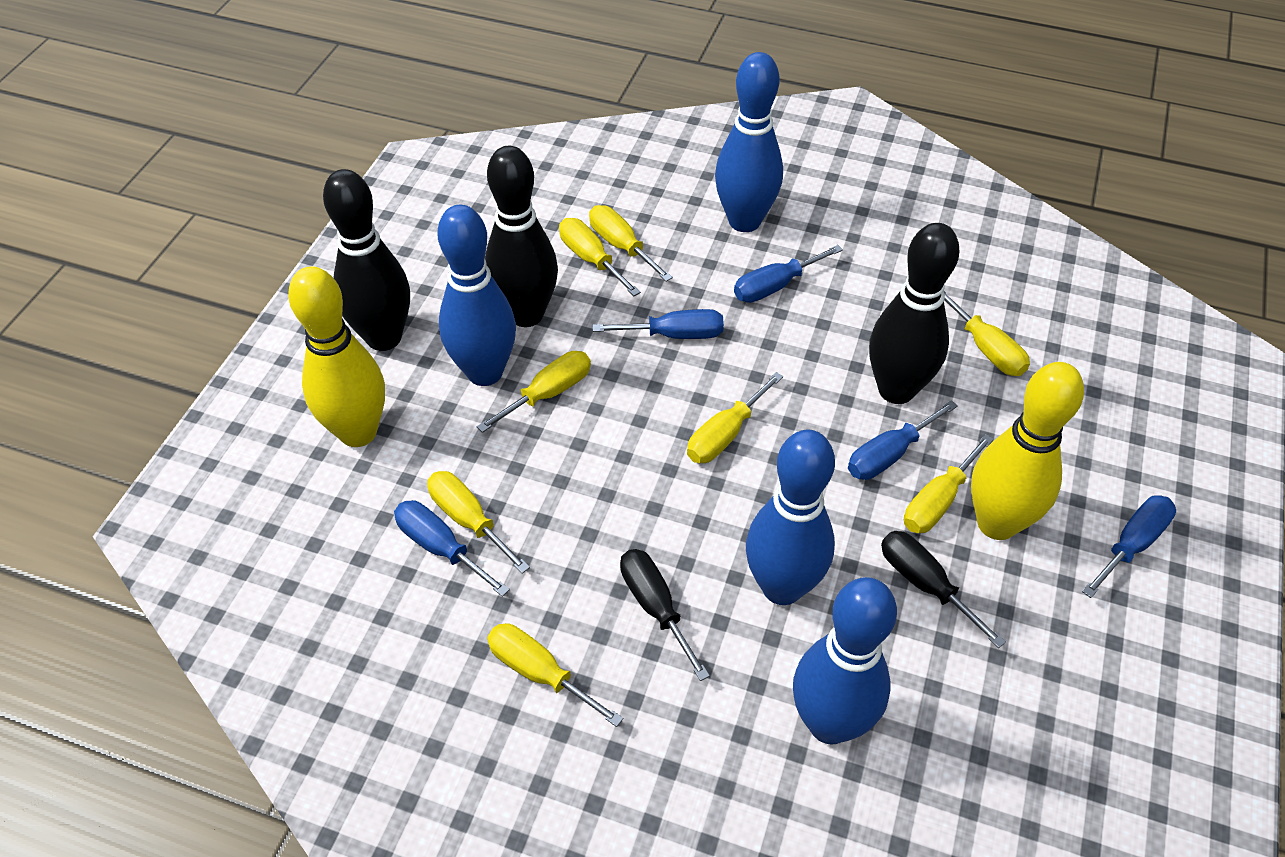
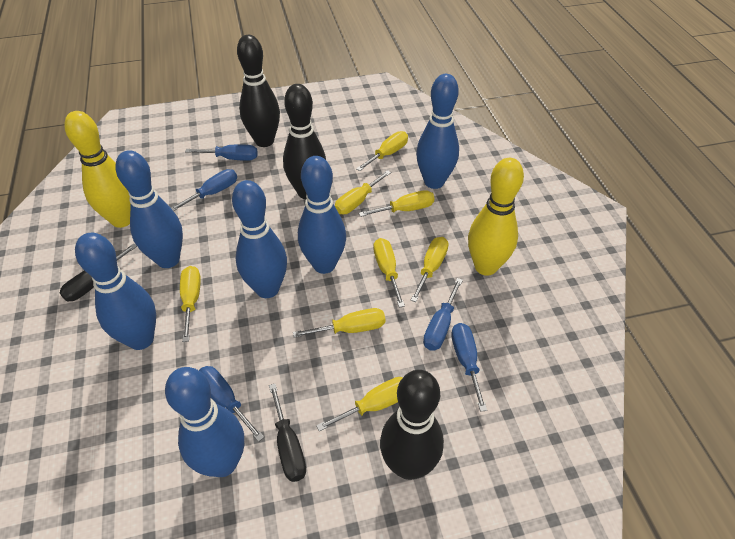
blue bowling pin: 4 -> 6

